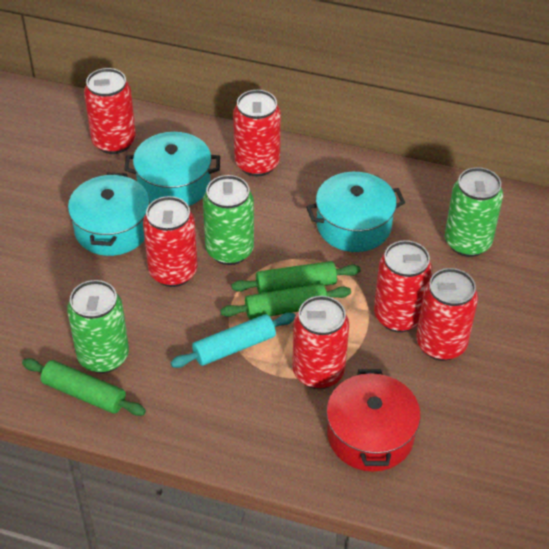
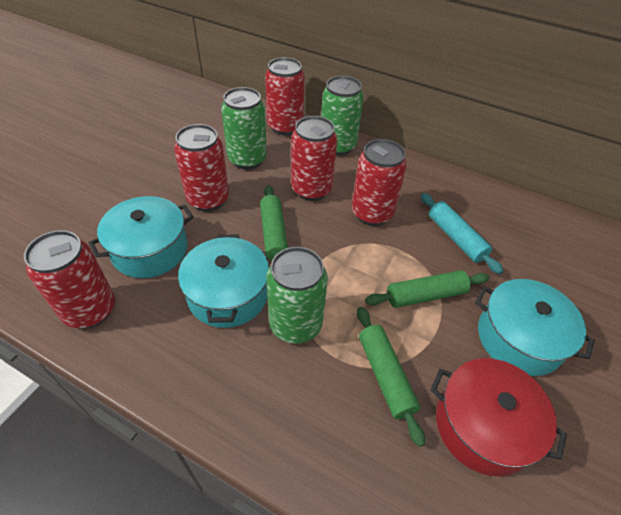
red can: 6 -> 5

